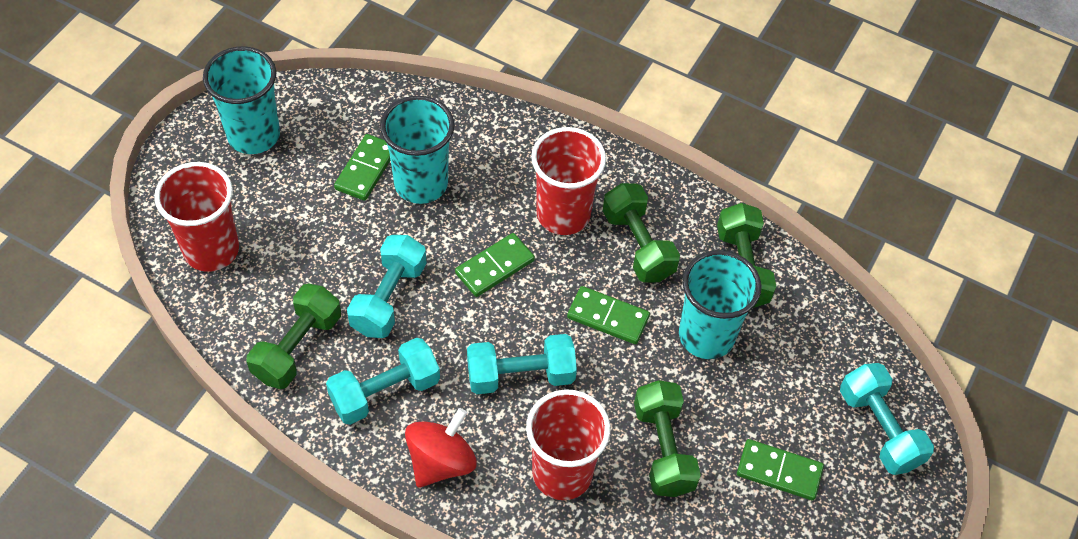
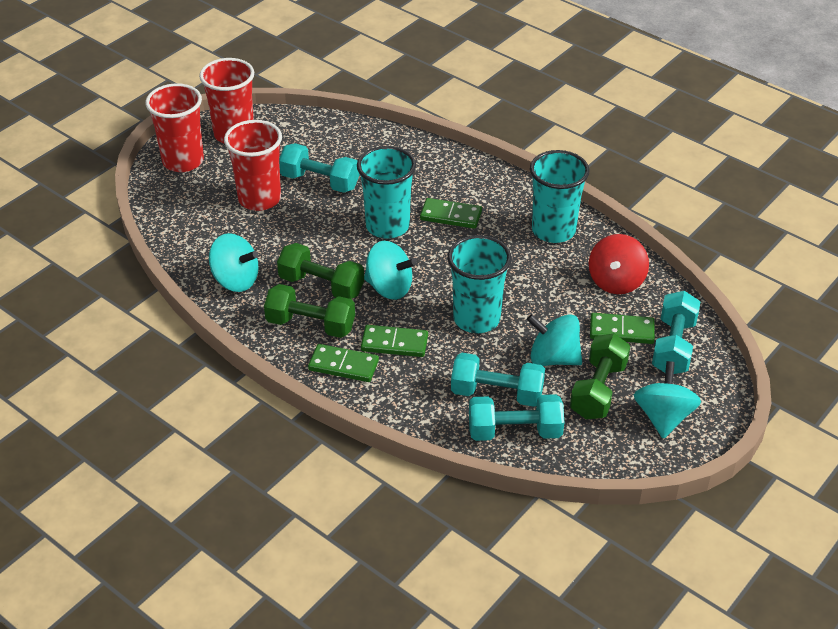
green dumbbell: 4 -> 3
turquoise spinning top: 0 -> 4

